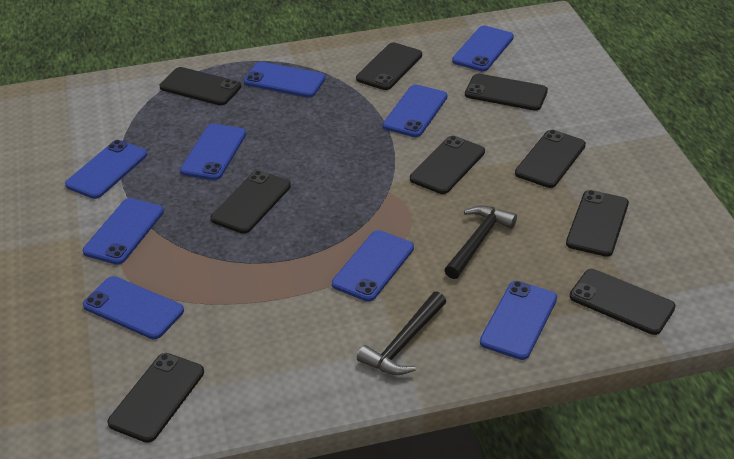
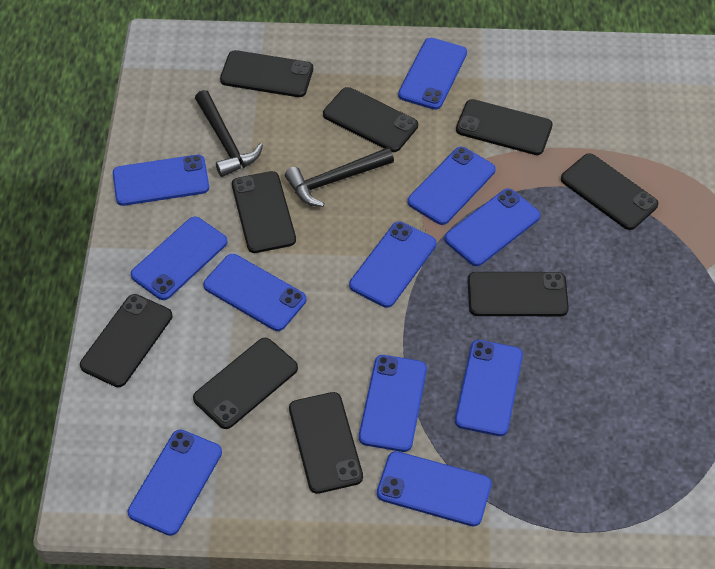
blue phone: 9 -> 11

